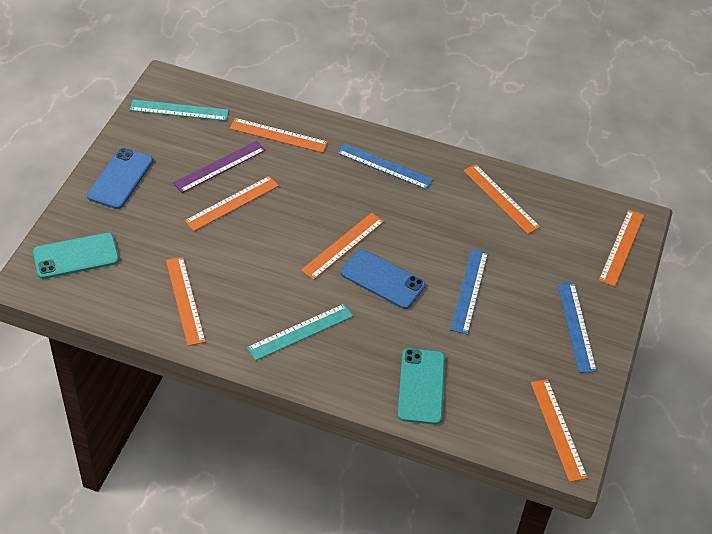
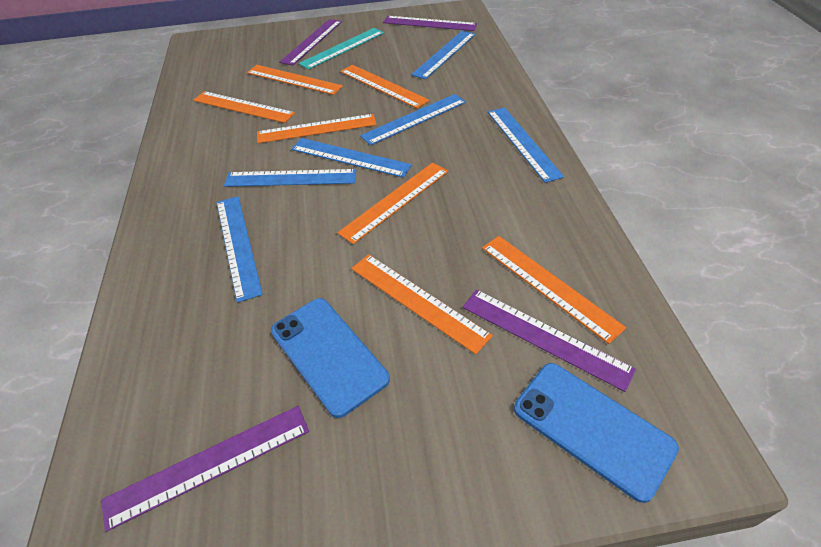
blue ruler: 3 -> 6
purple ruler: 1 -> 4
turquoise phone: 2 -> 0
turquoise ruler: 2 -> 1

